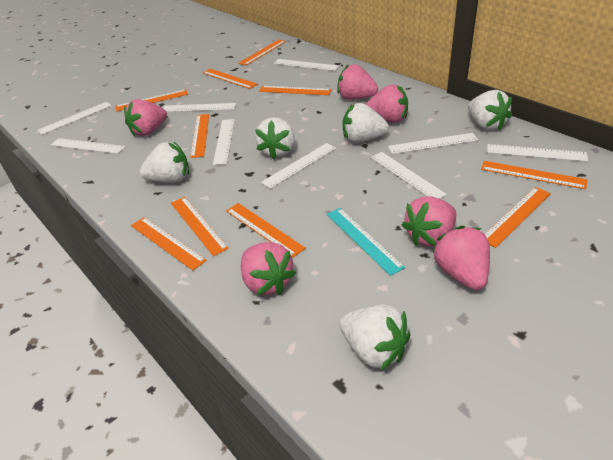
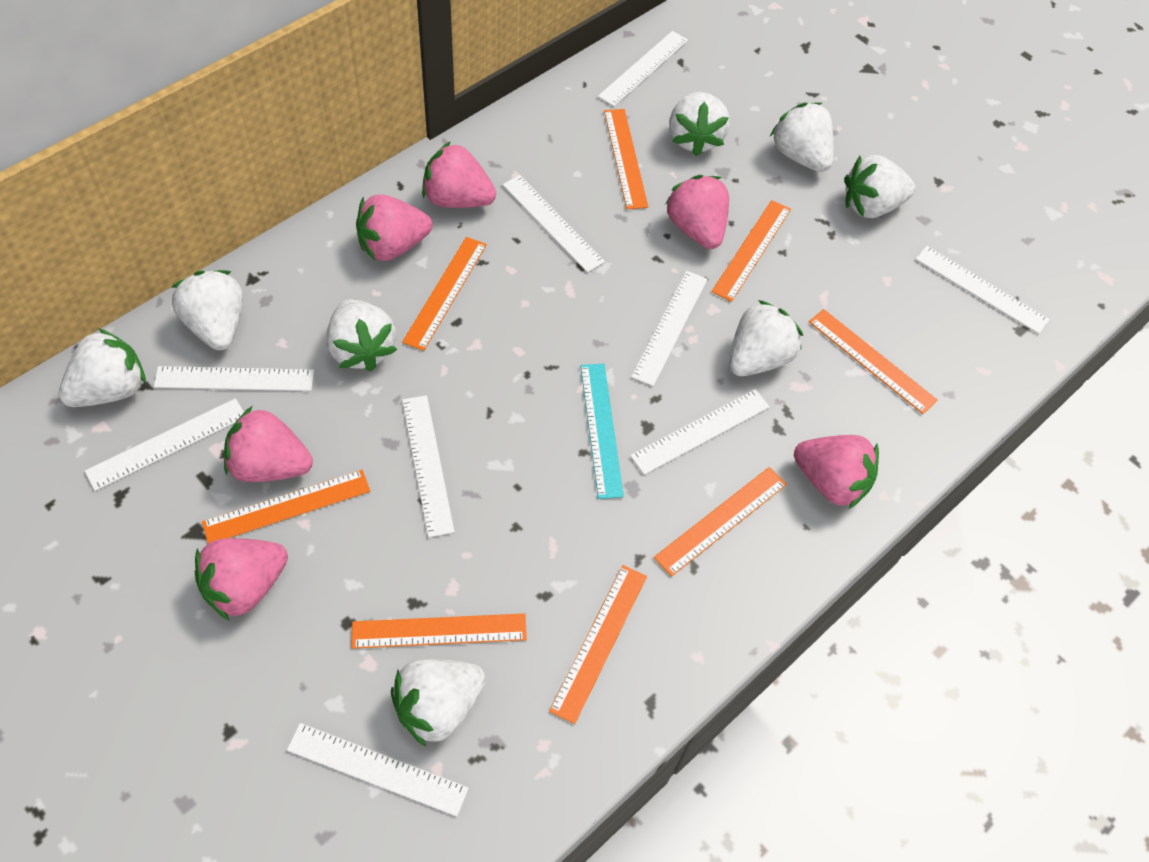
orange ruler: 10 -> 8
white strawberry: 5 -> 8

